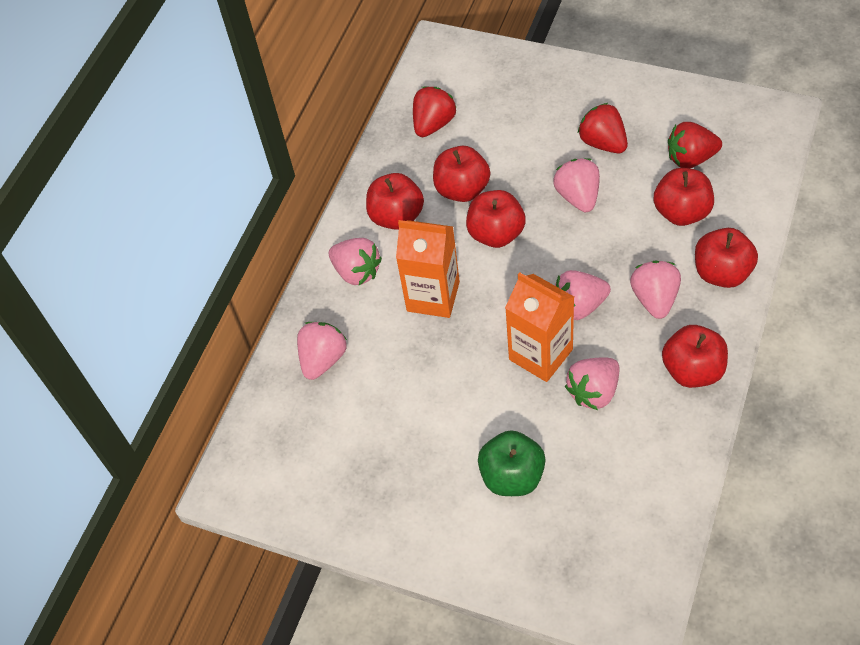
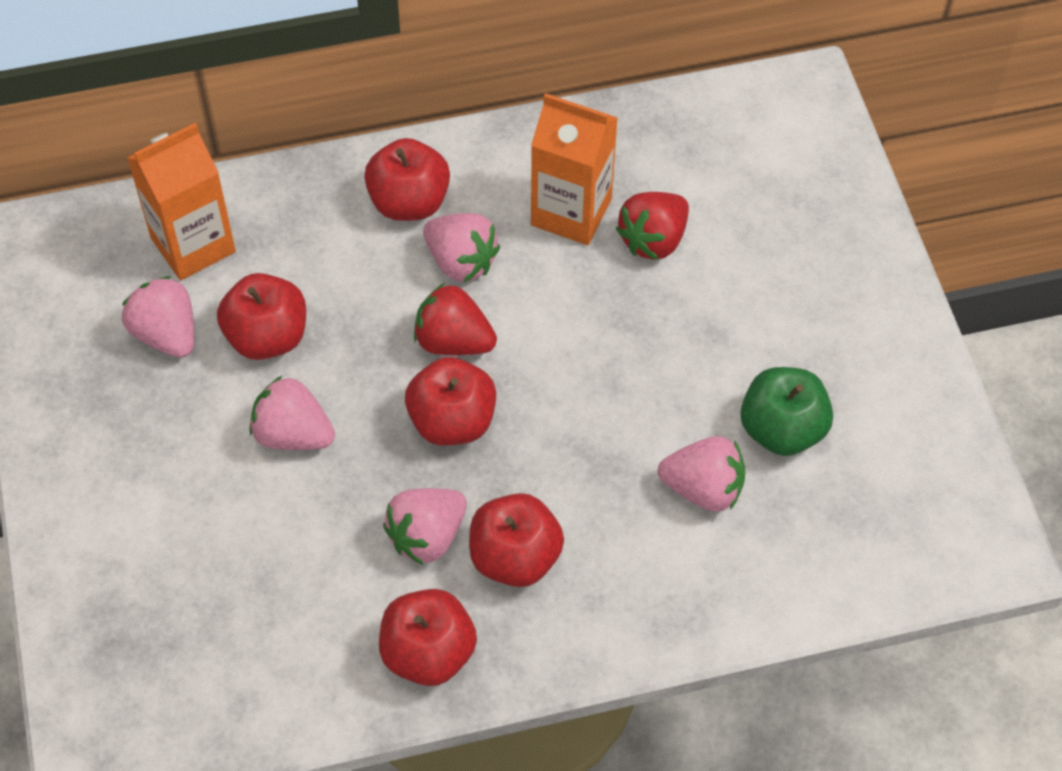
pink strawberry: 6 -> 5
red apple: 6 -> 5
red strawberry: 3 -> 2

